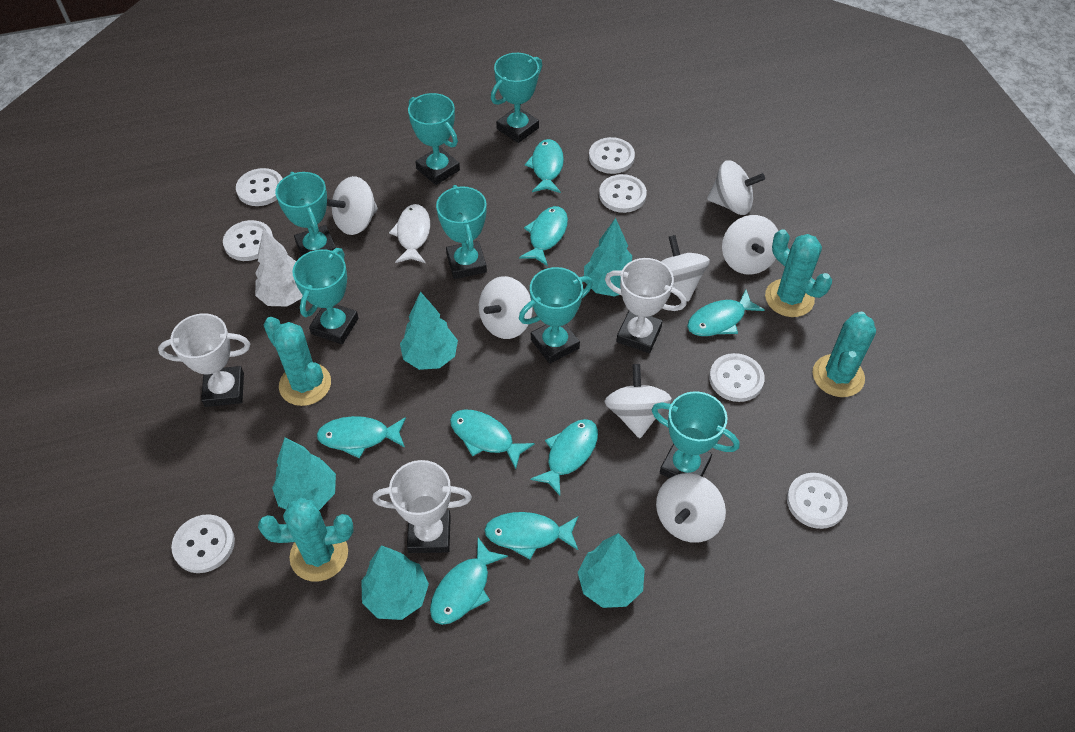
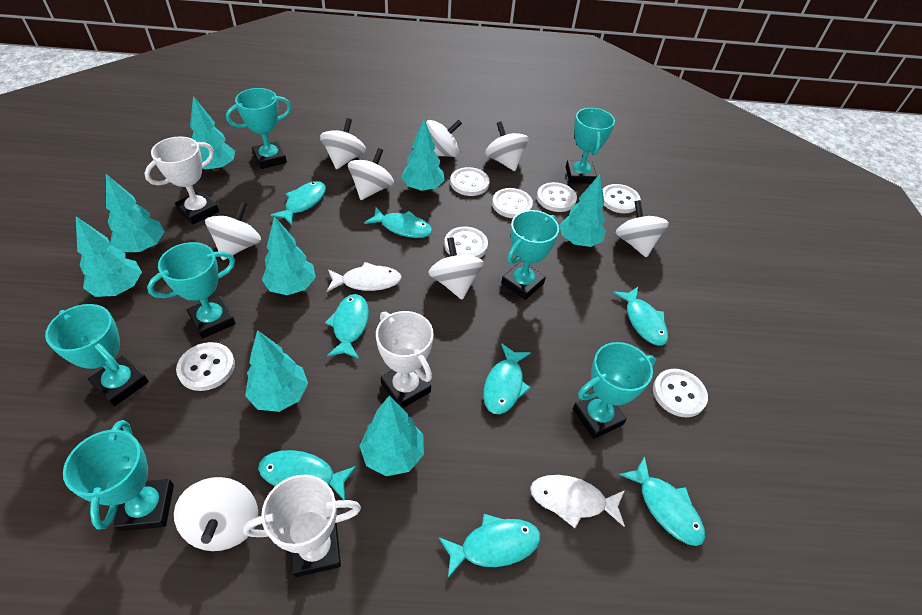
turquoise cactus: 4 -> 0
turquoise tree: 5 -> 8
white fish: 1 -> 2
white spinning top: 7 -> 8
white tree: 1 -> 0

